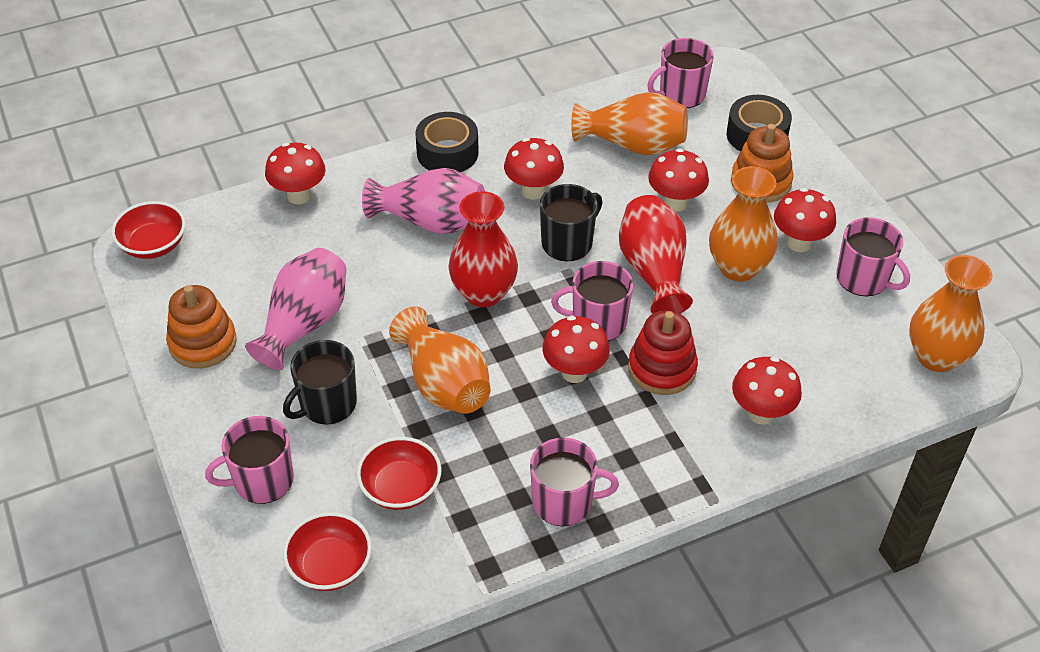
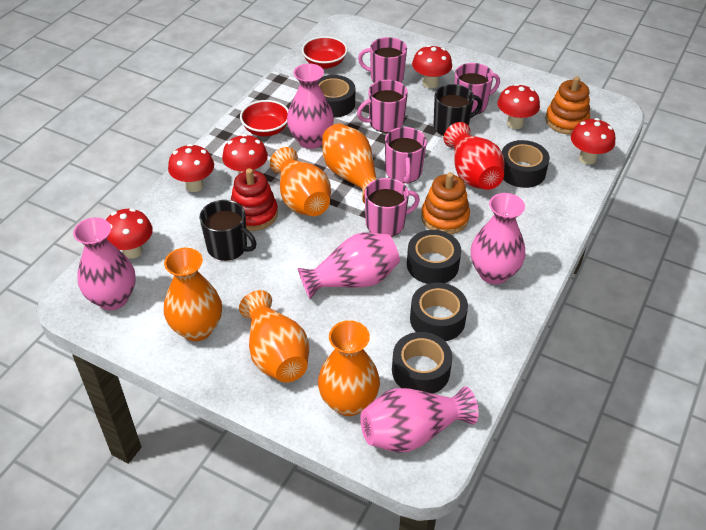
black tape: 2 -> 5
orange vase: 4 -> 5
pink vase: 2 -> 5
red bowl: 3 -> 2
red vase: 2 -> 1

